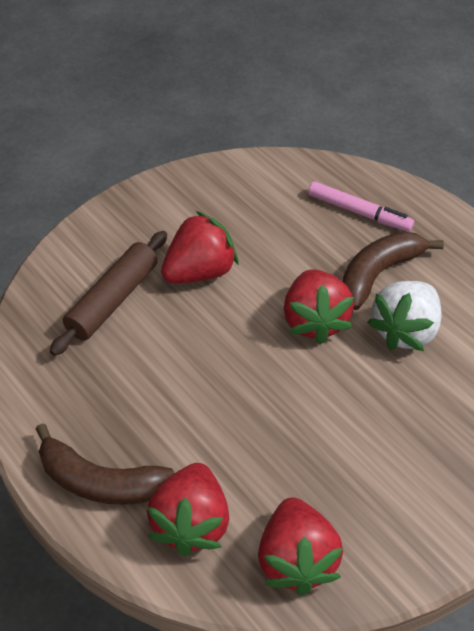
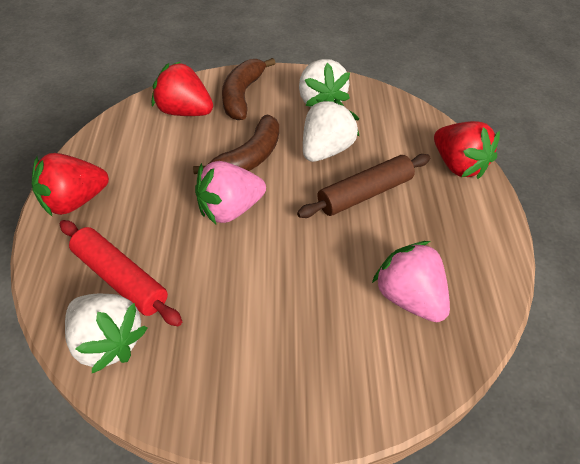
pink marker: 1 -> 0
pink strawberry: 0 -> 2
red rolling pin: 0 -> 1
red strawberry: 4 -> 3
white strawberry: 1 -> 3

